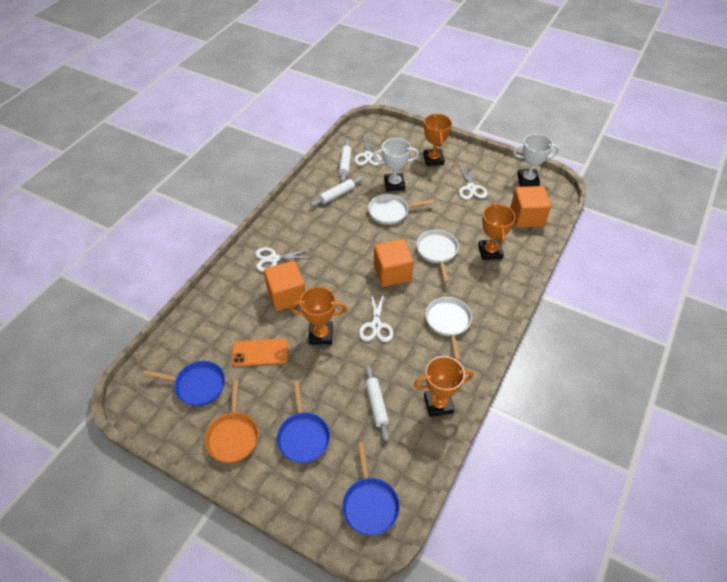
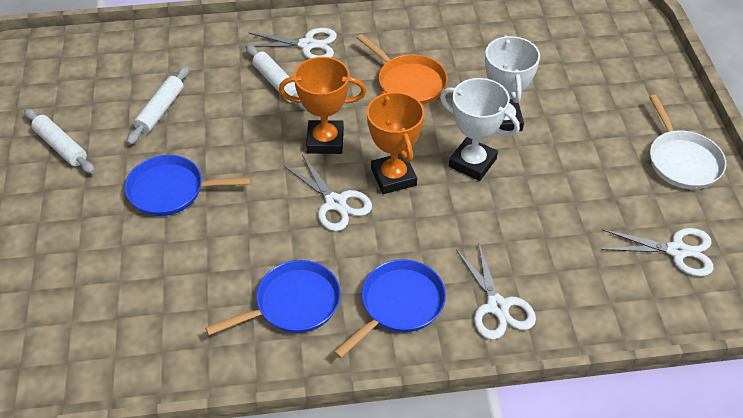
orange cube: 3 -> 0
orange phone: 1 -> 0
orange trophy: 4 -> 2
white pan: 3 -> 1

